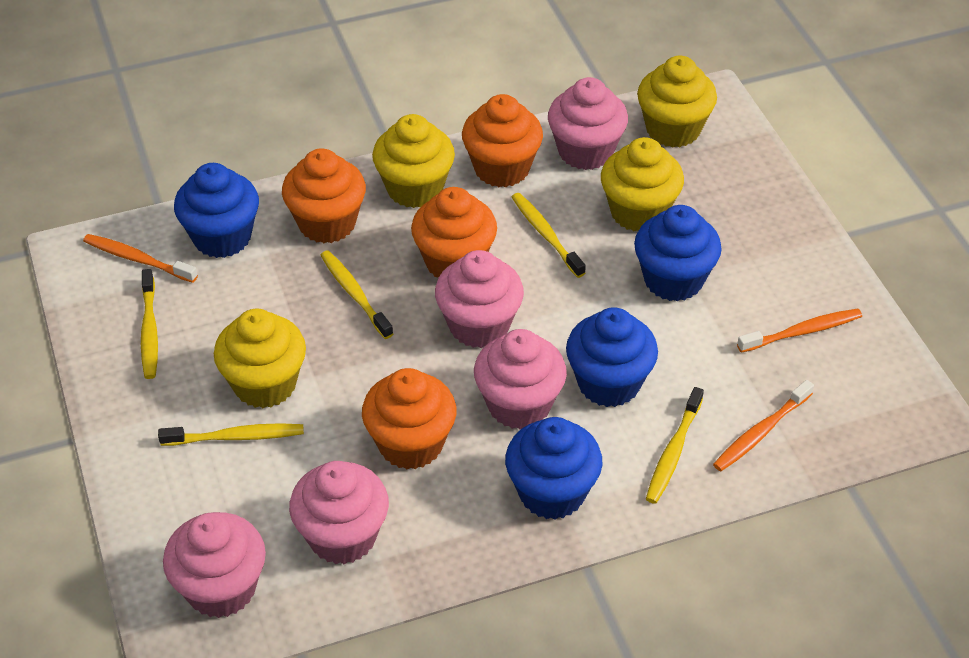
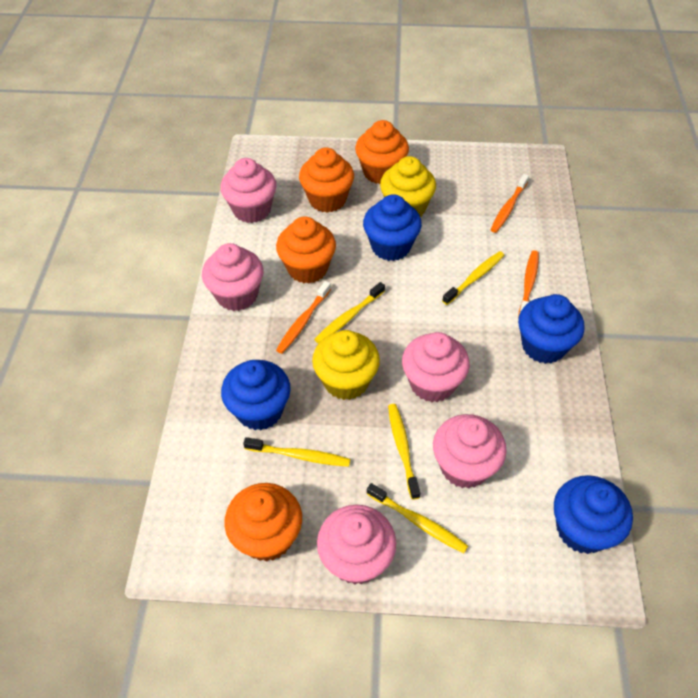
yellow cupcake: 4 -> 2

